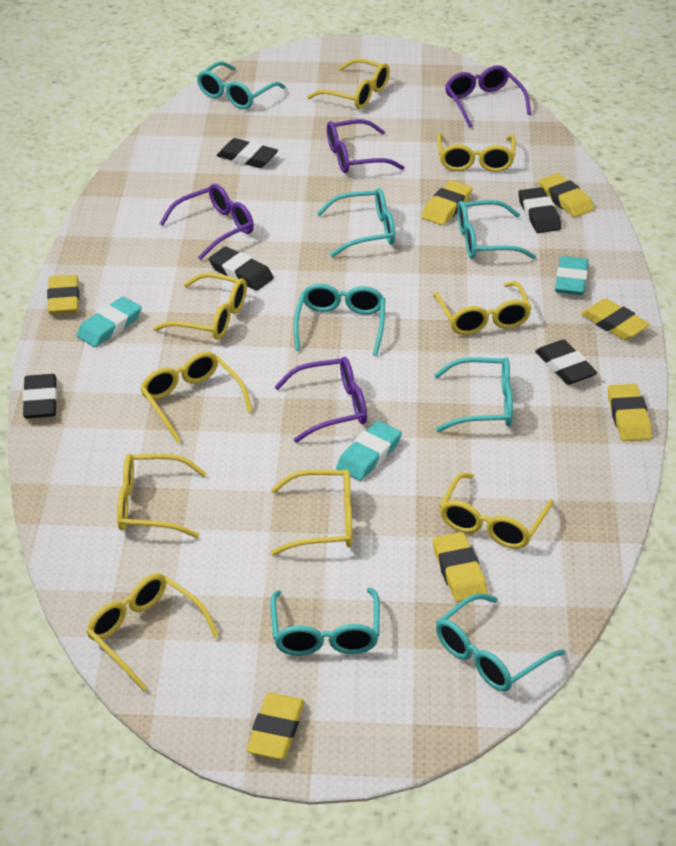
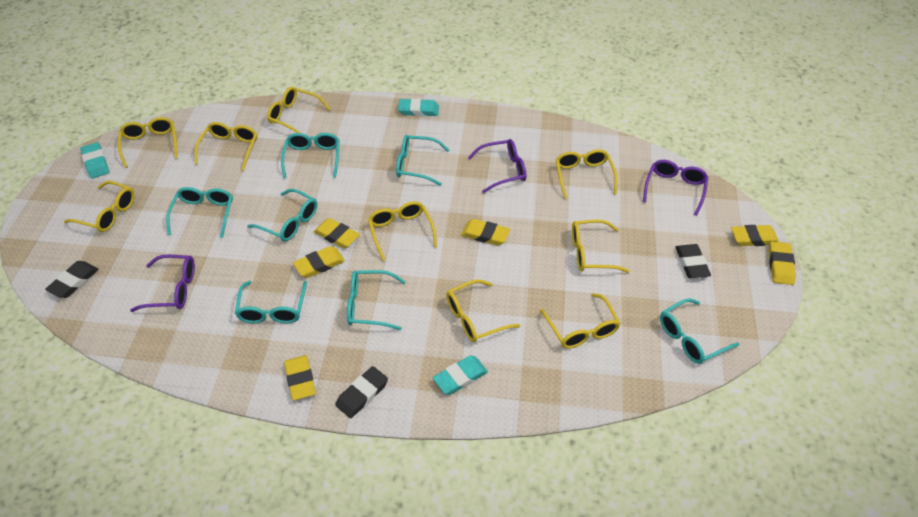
black eraser: 5 -> 3
purple glasses: 4 -> 3
yellow eraser: 7 -> 6

